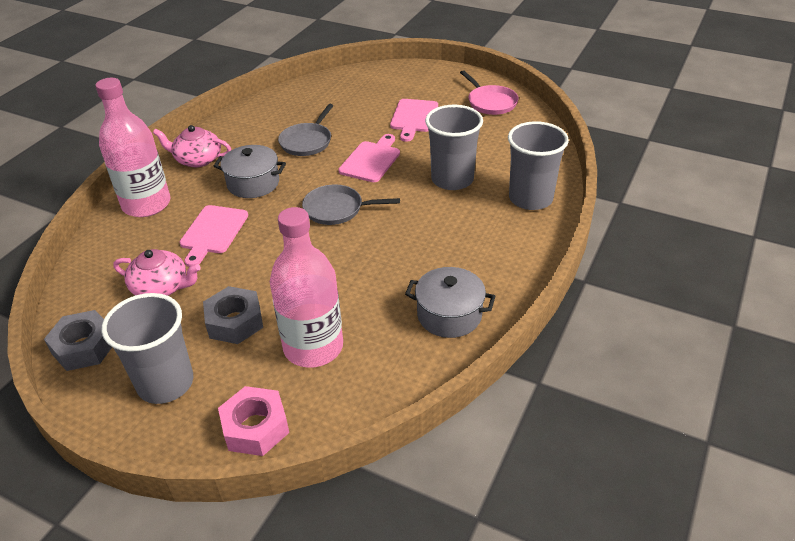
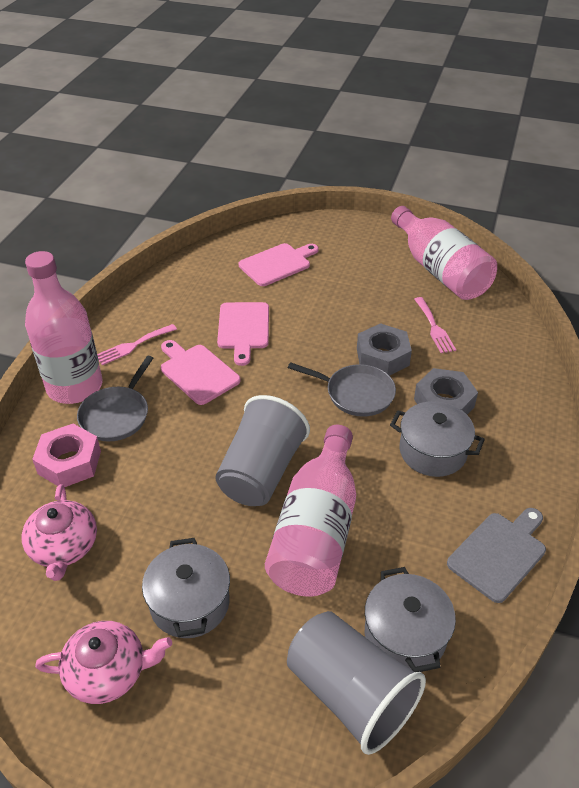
grey cup: 3 -> 2
grey cutting board: 0 -> 1
grey pot: 2 -> 3
pink bottle: 2 -> 3
pink fork: 0 -> 2
pink pan: 1 -> 0

